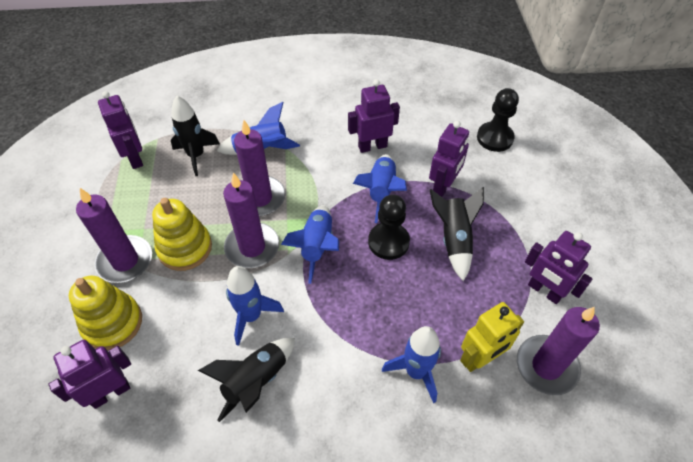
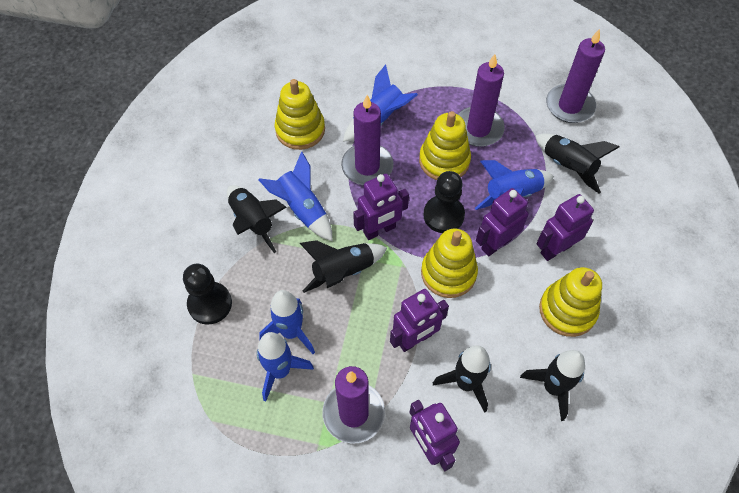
black rocket: 3 -> 5
yellow robot: 1 -> 0
yellow stacking toy: 2 -> 4

